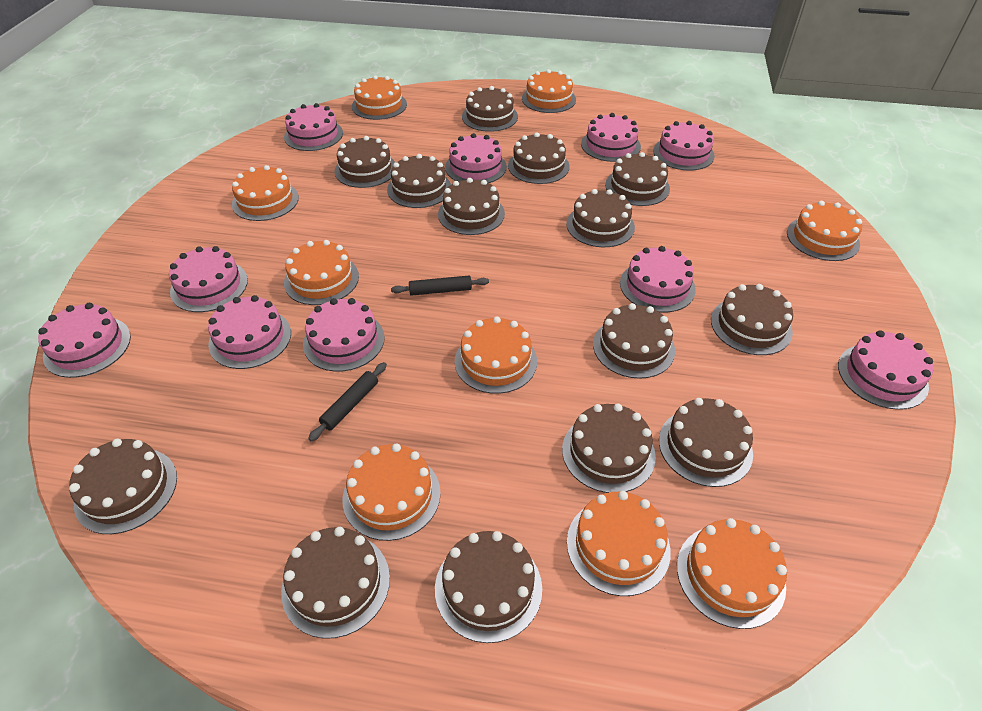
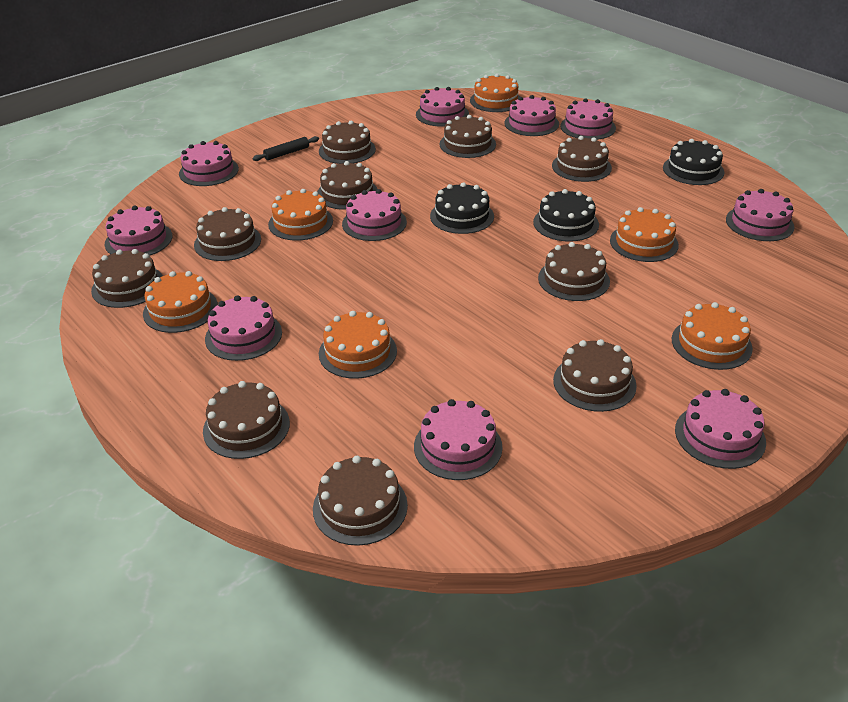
black cake: 0 -> 3
black rolling pin: 2 -> 1
brown cake: 14 -> 10
orange cake: 9 -> 6

